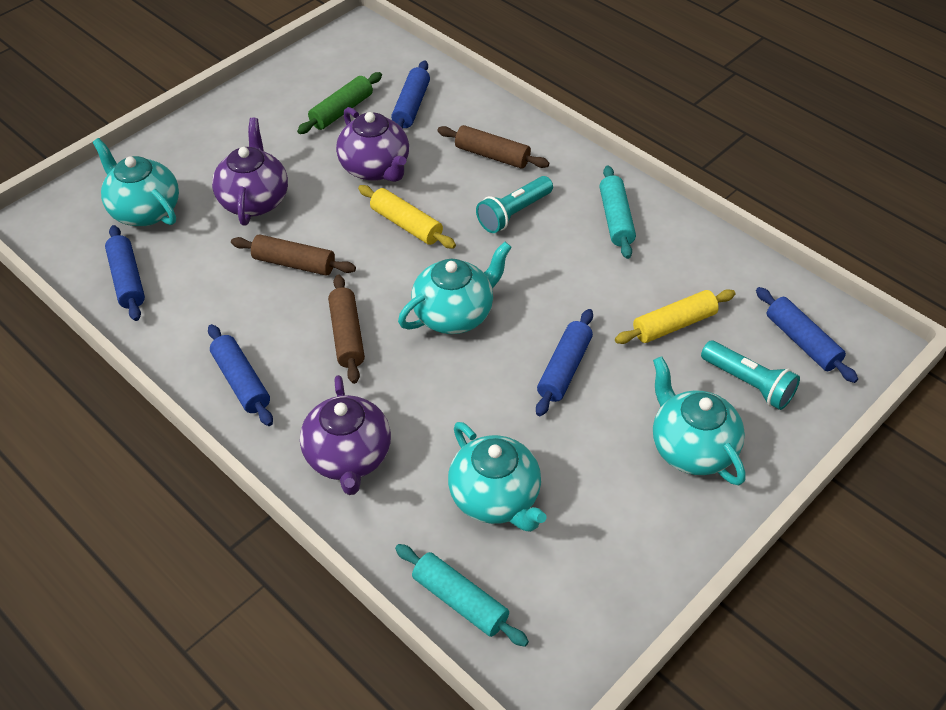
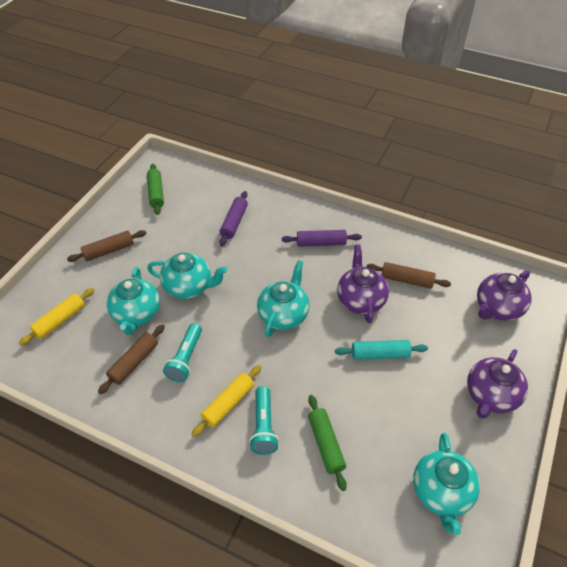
blue rolling pin: 5 -> 0
green rolling pin: 1 -> 2
purple rolling pin: 0 -> 2
turquoise rolling pin: 2 -> 1

